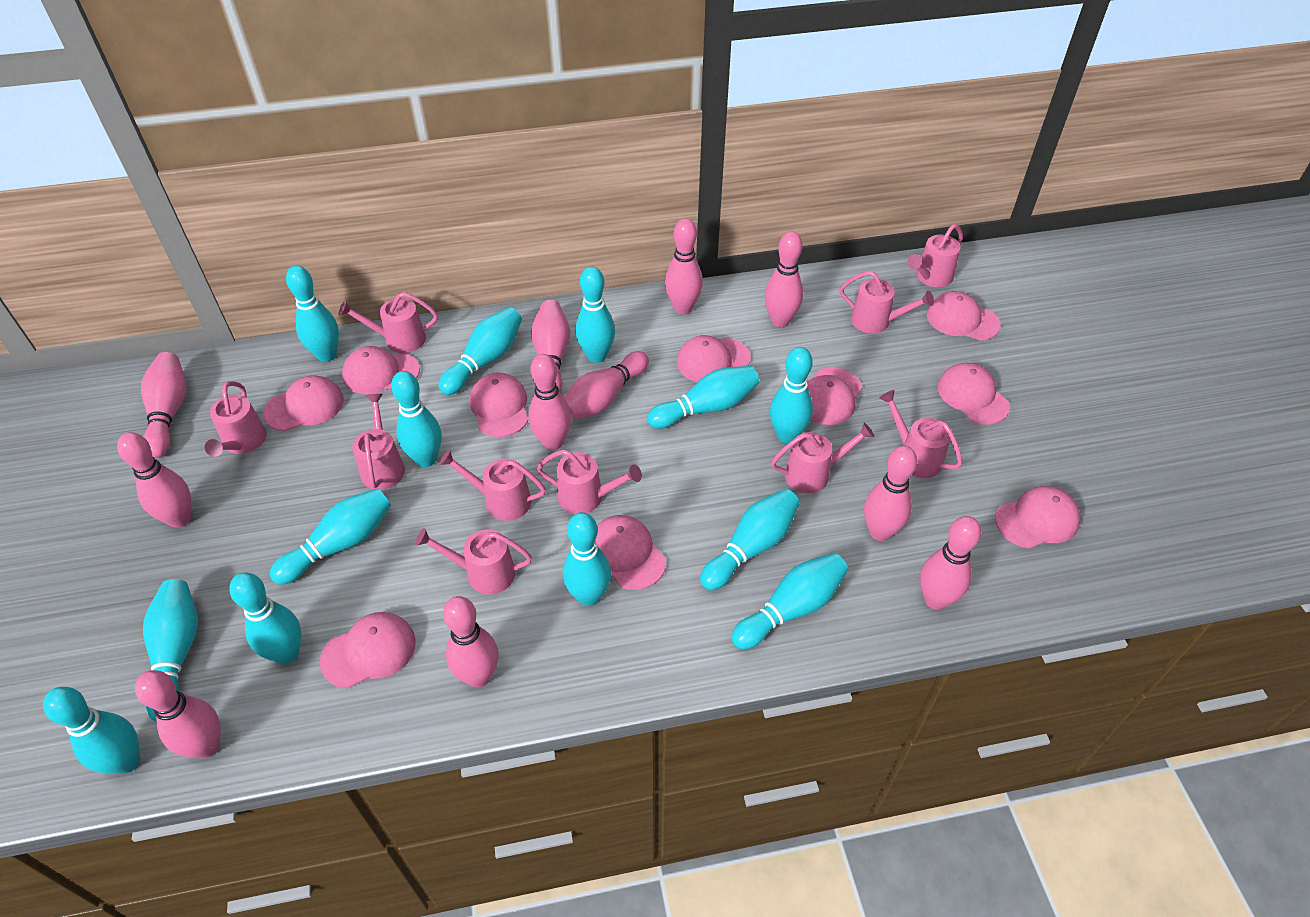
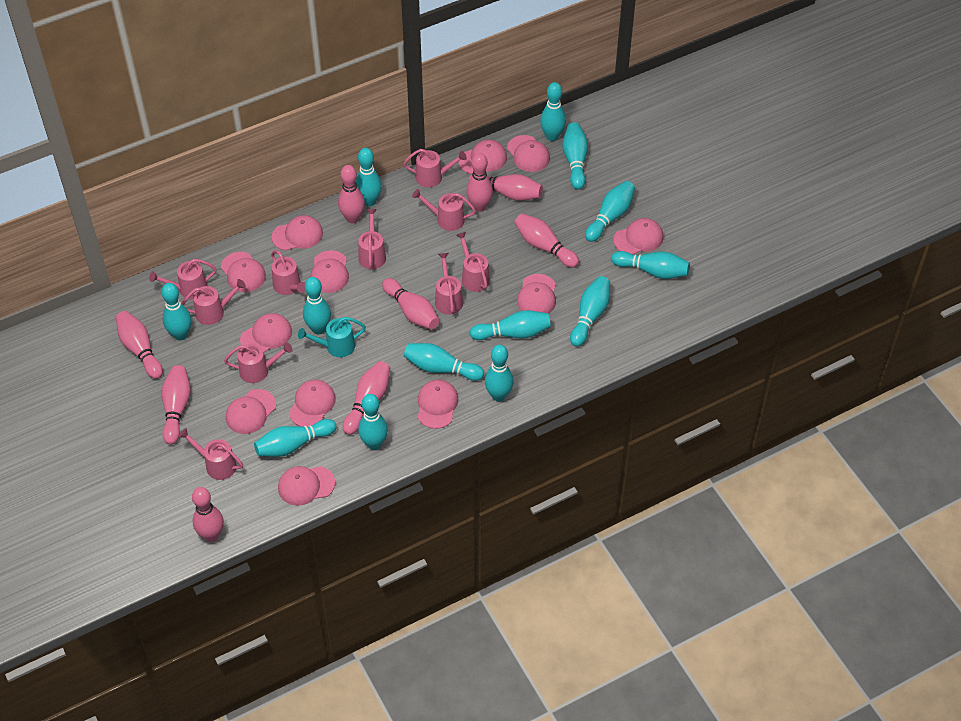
pink bowling pin: 11 -> 9
pink cap: 10 -> 12
turquoise watering can: 0 -> 1

